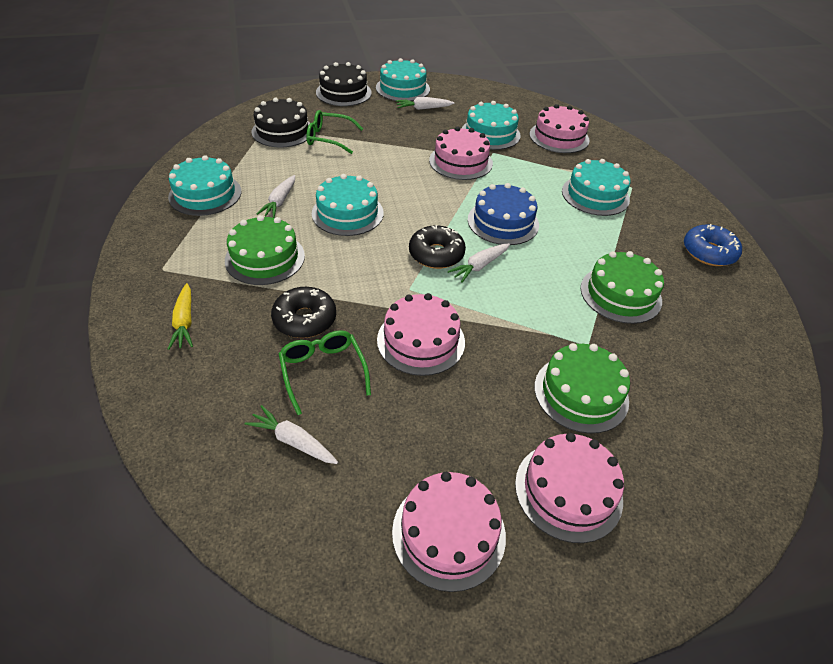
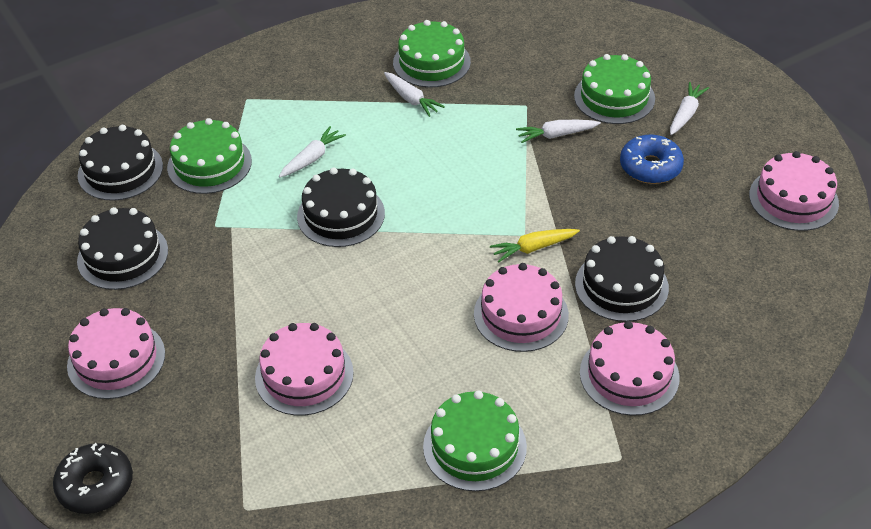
black cake: 2 -> 4
black donut: 2 -> 1
blue cake: 1 -> 0
green cake: 3 -> 4
green glasses: 2 -> 0
turquoise cake: 5 -> 0

